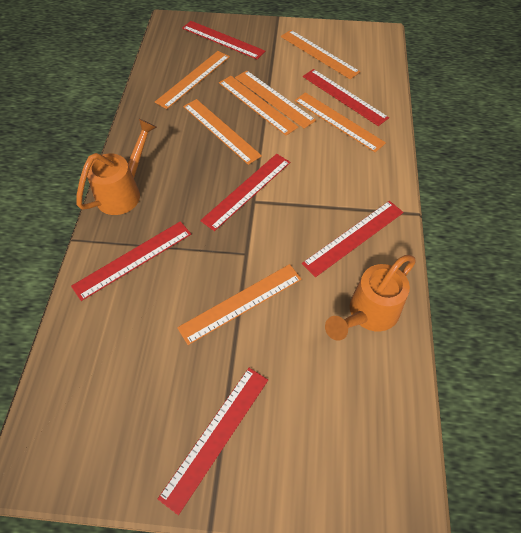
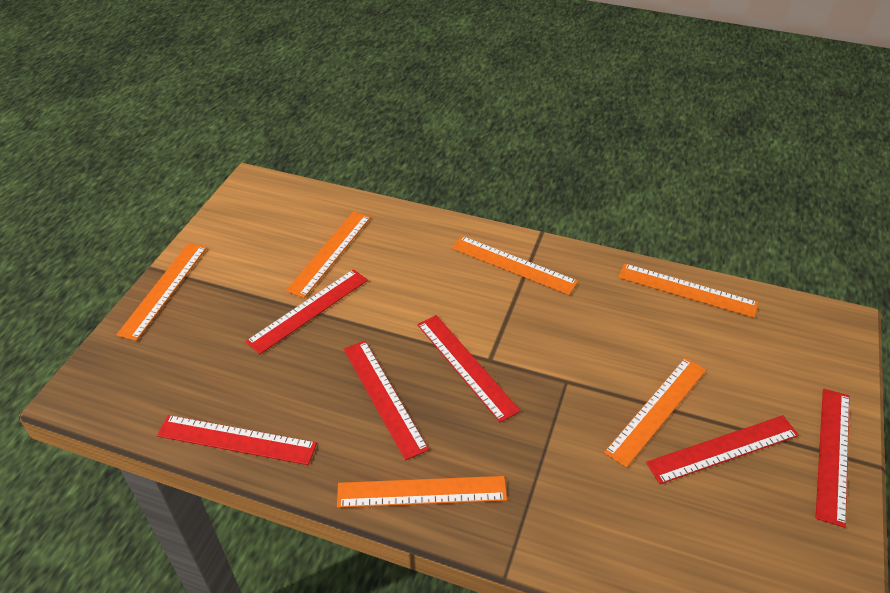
orange ruler: 7 -> 6
orange watering can: 2 -> 0

